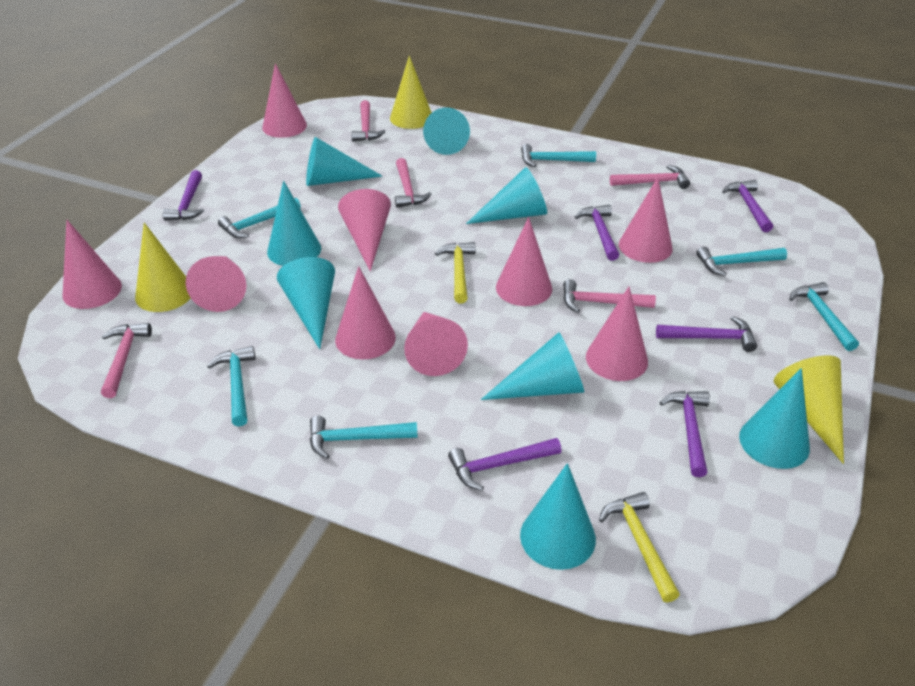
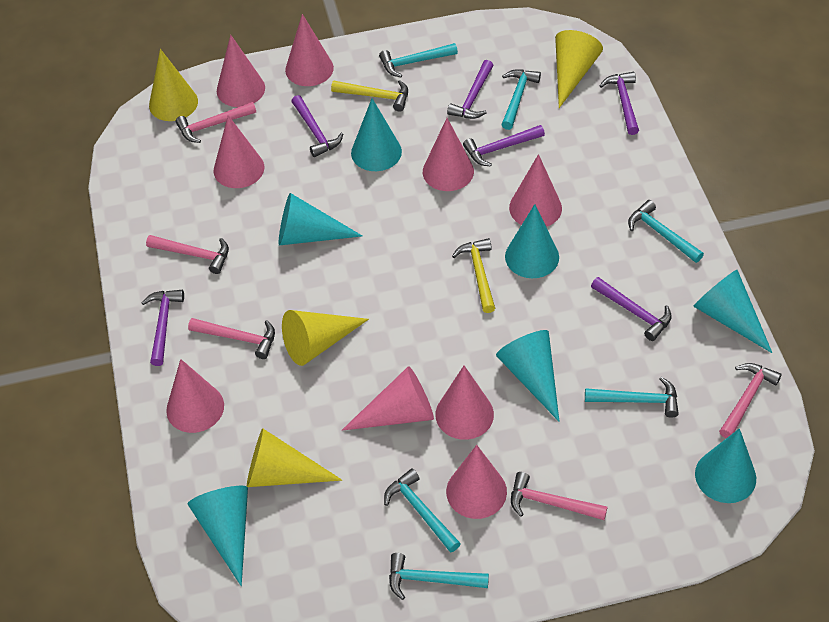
turquoise cone: 8 -> 7
yellow cone: 3 -> 4

